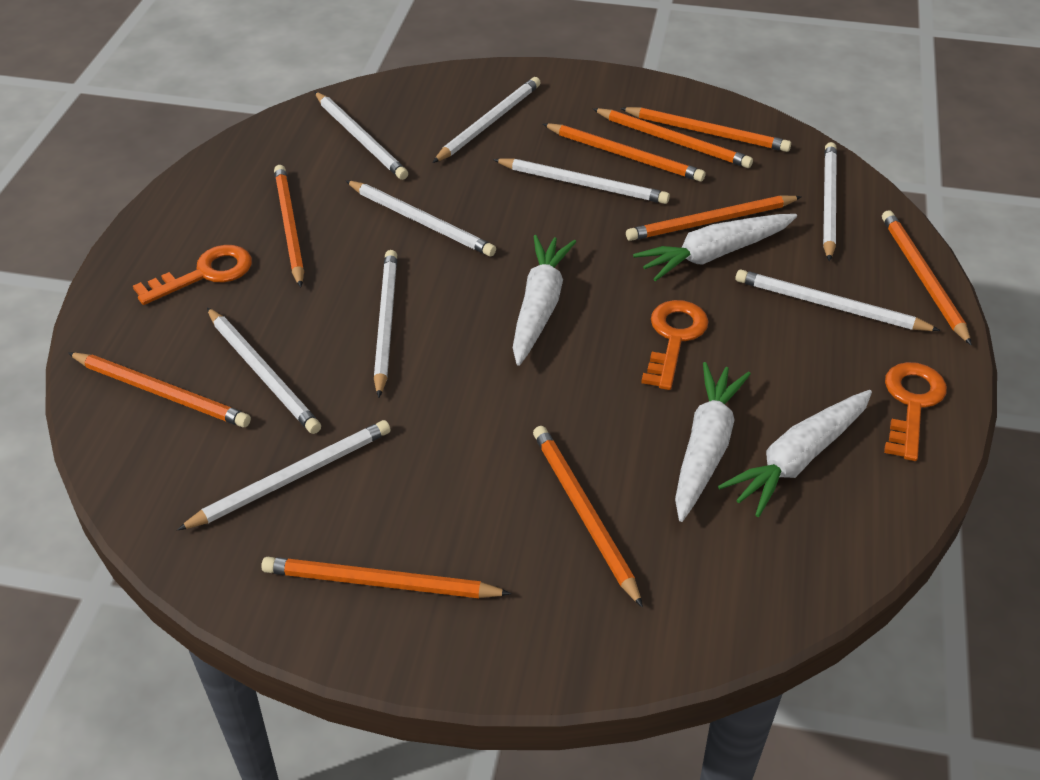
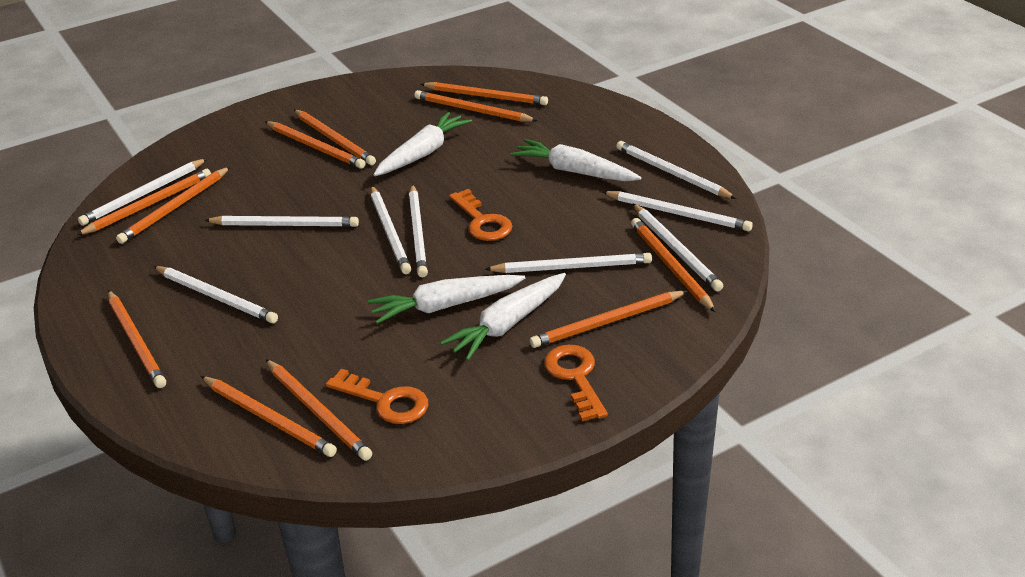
orange pencil: 9 -> 11

